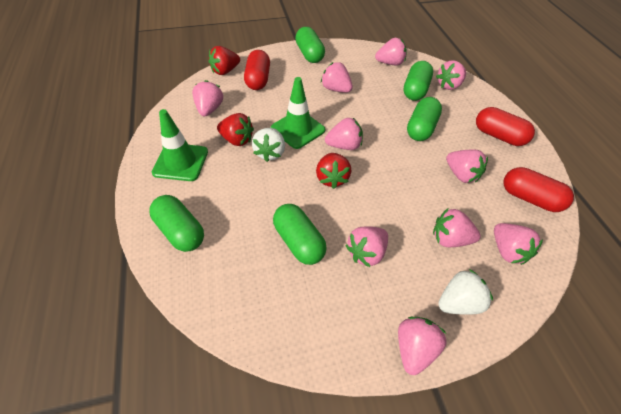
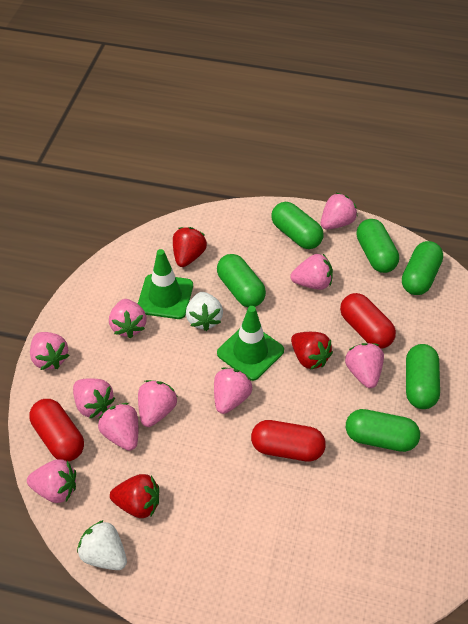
green capsule: 5 -> 6

